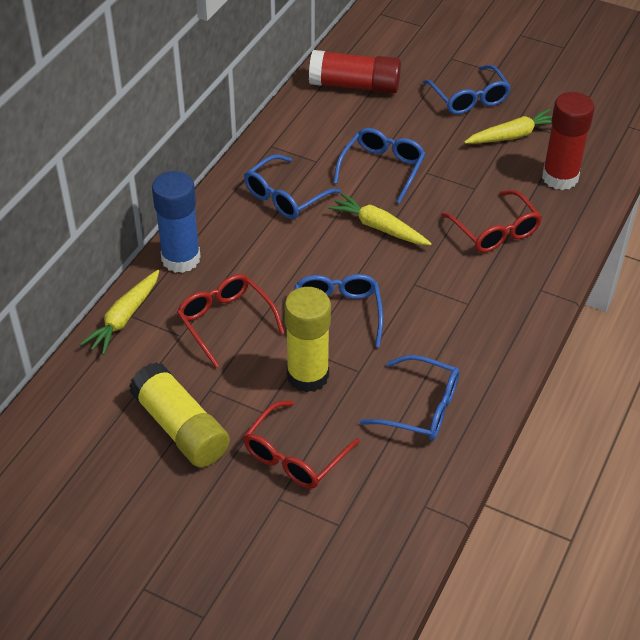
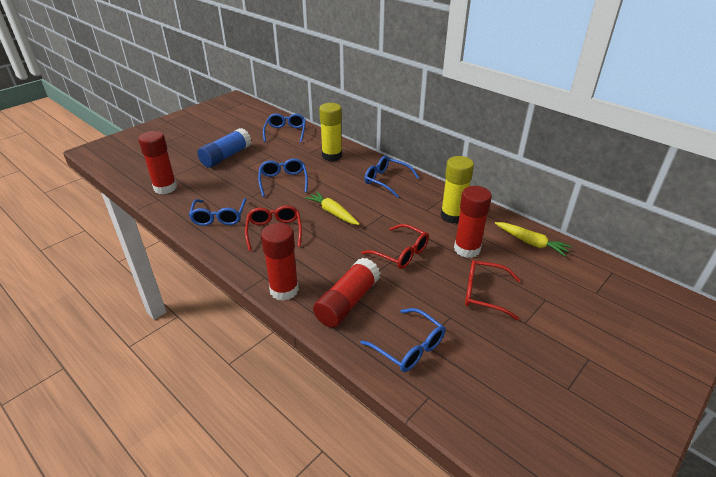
red glue stick: 2 -> 4
yellow carrot: 3 -> 2

